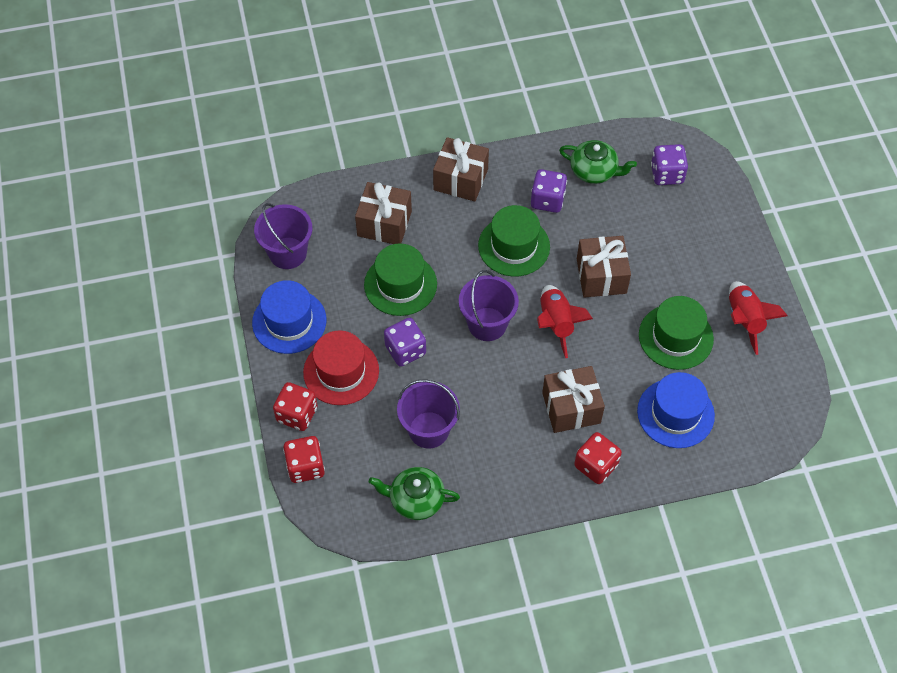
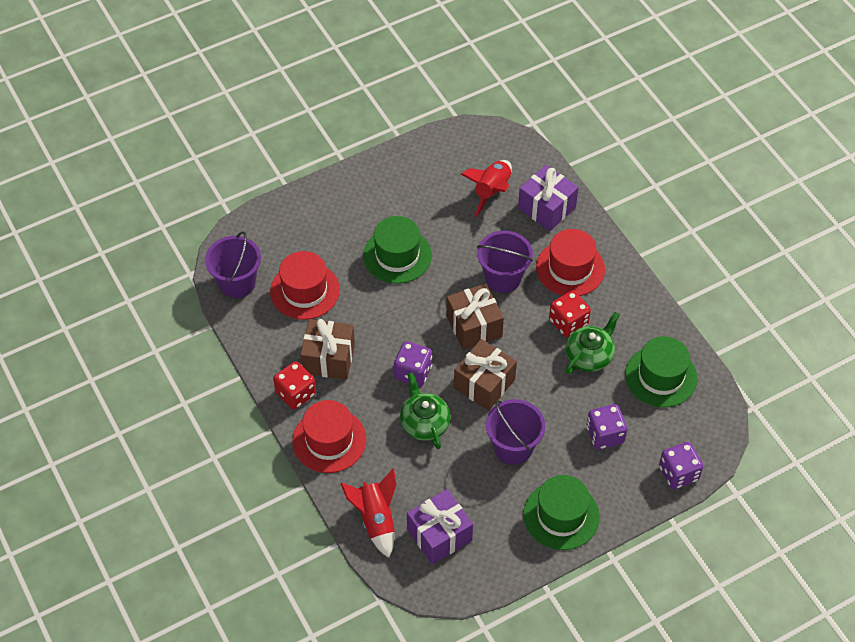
blue hat: 2 -> 0
brown gift: 4 -> 3
purple gift: 0 -> 2
red dice: 3 -> 2
red hat: 1 -> 3

